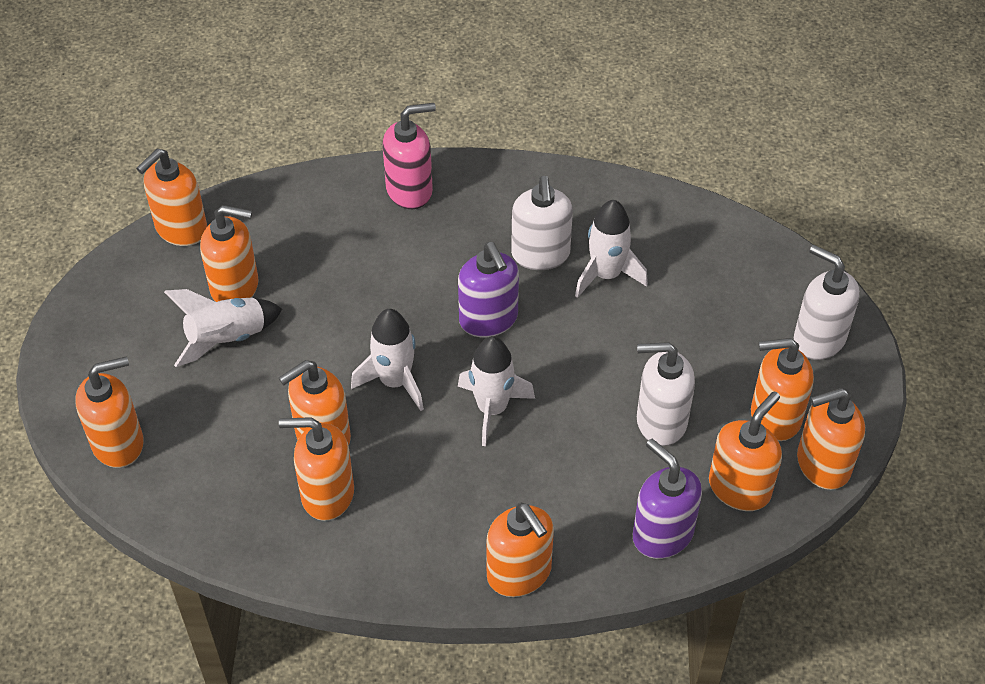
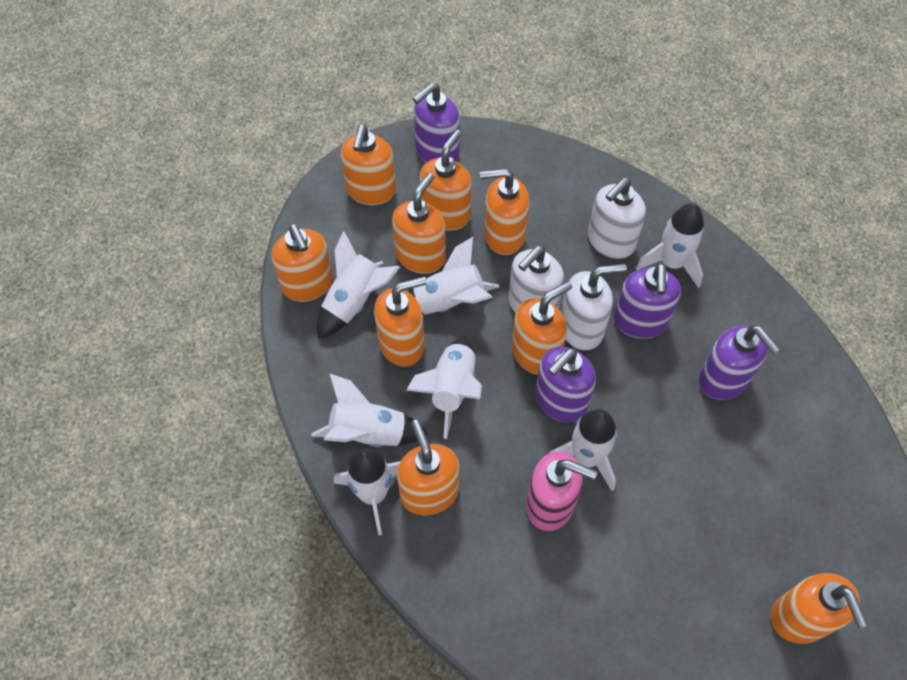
purple soap dispenser: 2 -> 4
white rocket: 4 -> 7

